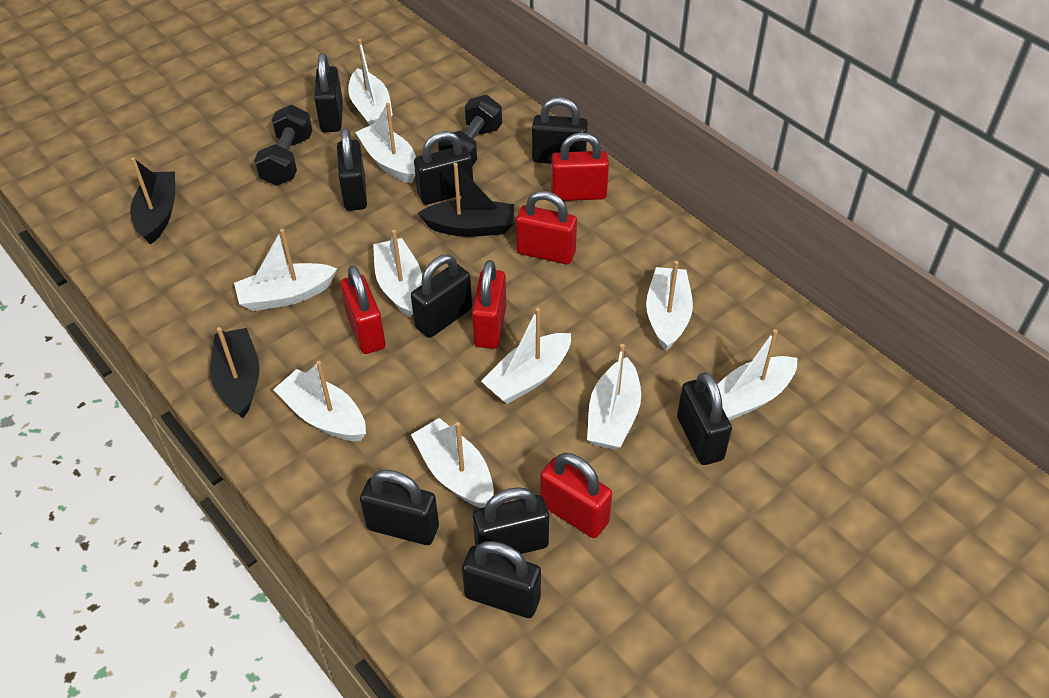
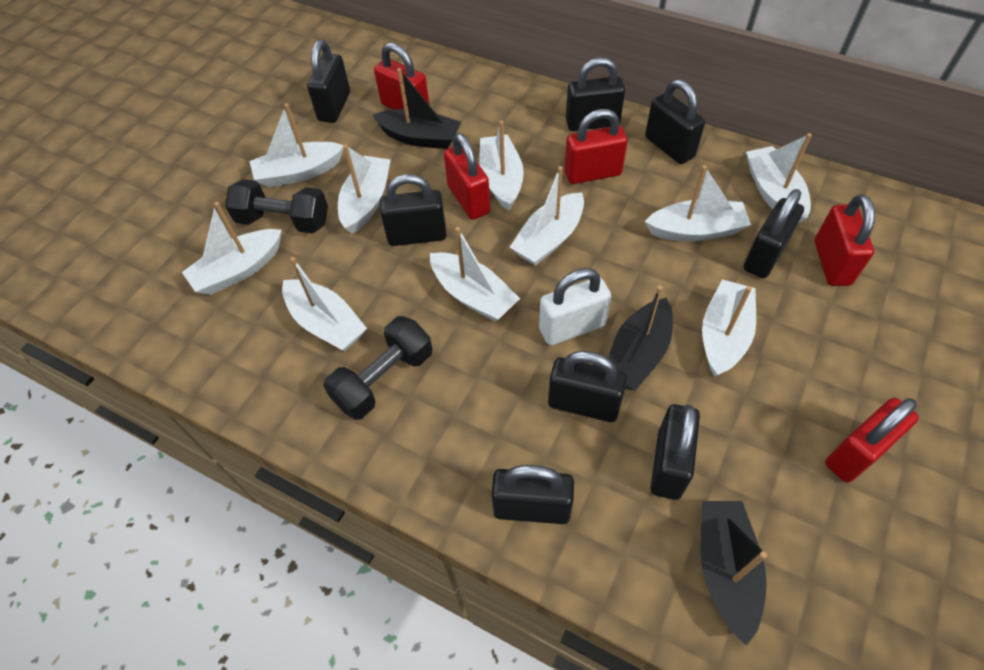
black padlock: 9 -> 8
white padlock: 0 -> 1

